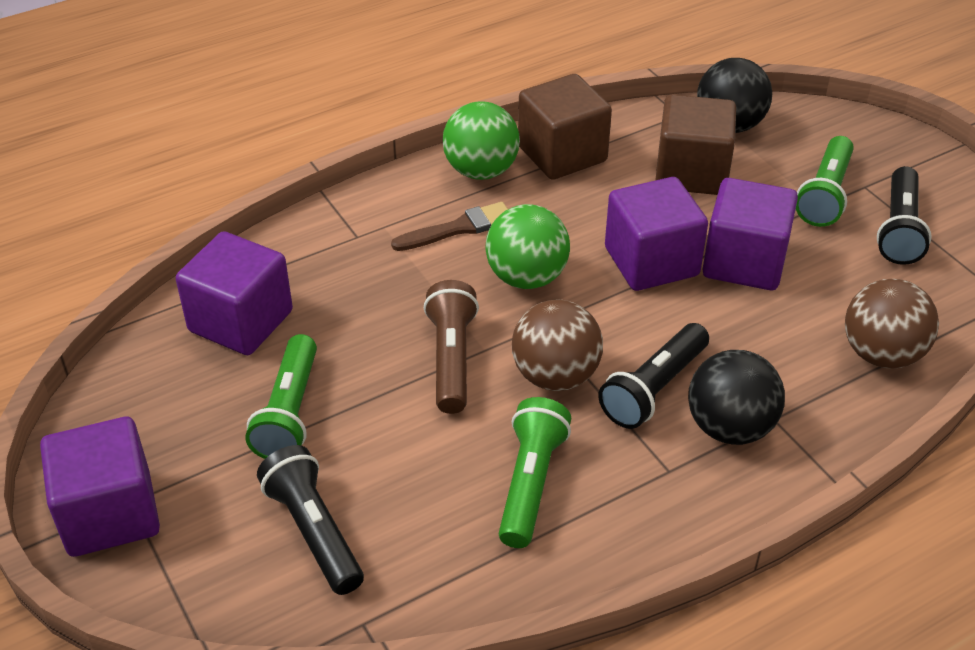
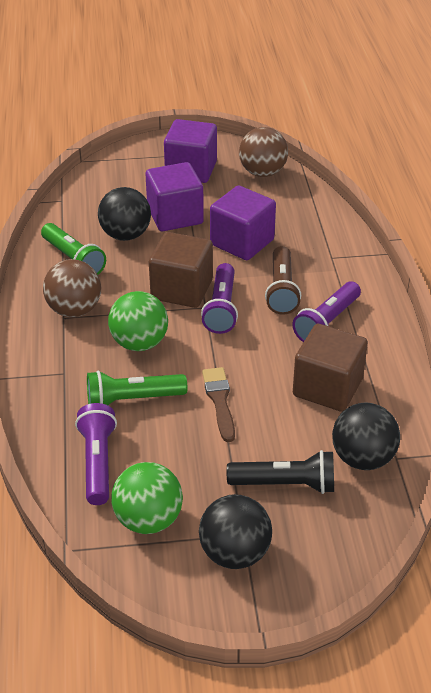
black ball: 2 -> 3
black flashlight: 3 -> 1
green flashlight: 3 -> 2
purple cube: 4 -> 3
purple flashlight: 0 -> 3

